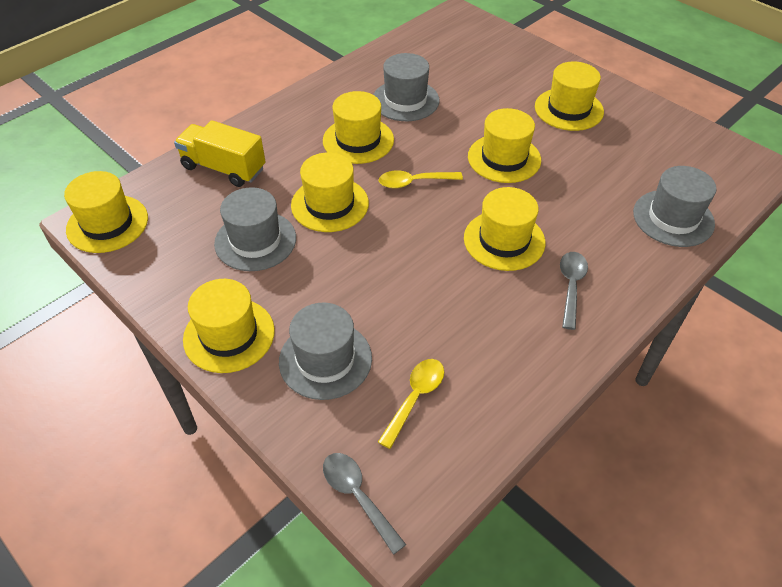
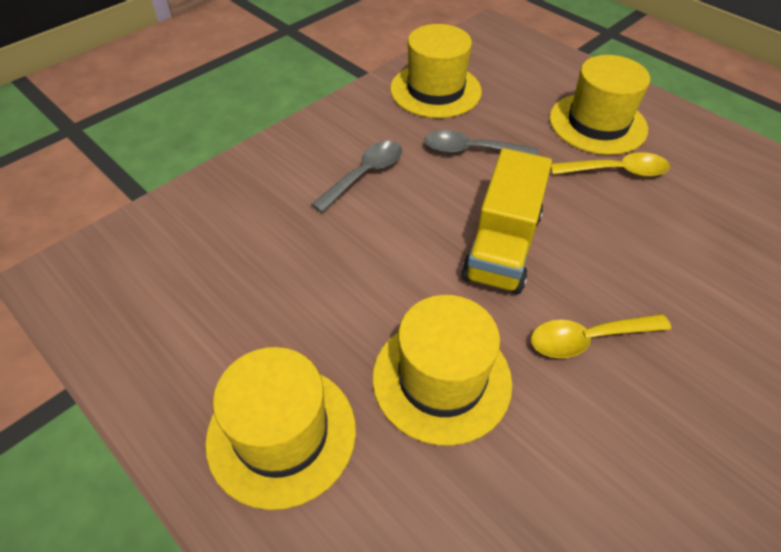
grey hat: 4 -> 0
yellow hat: 7 -> 4

